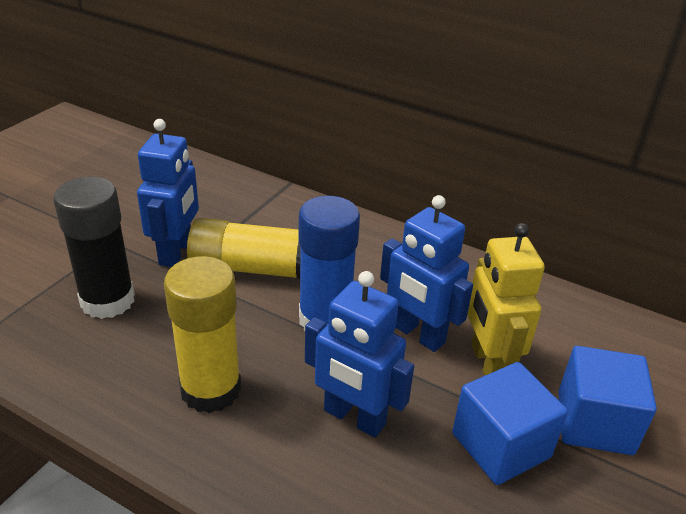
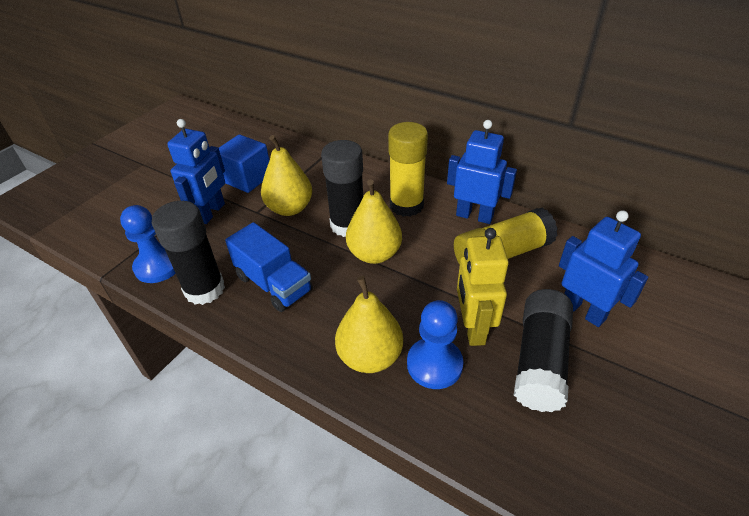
black glue stick: 1 -> 3
blue cube: 2 -> 1
blue glue stick: 1 -> 0
blue pawn: 0 -> 2
blue truck: 0 -> 1
yellow pear: 0 -> 3

